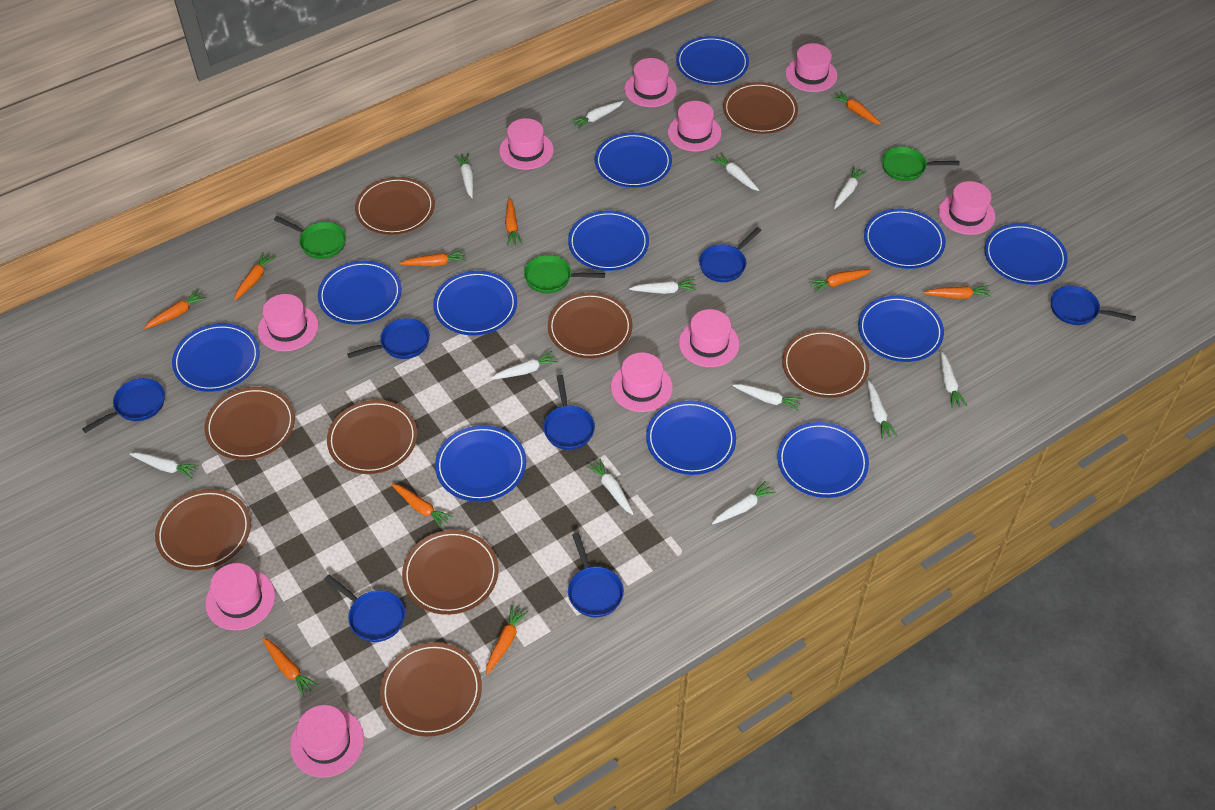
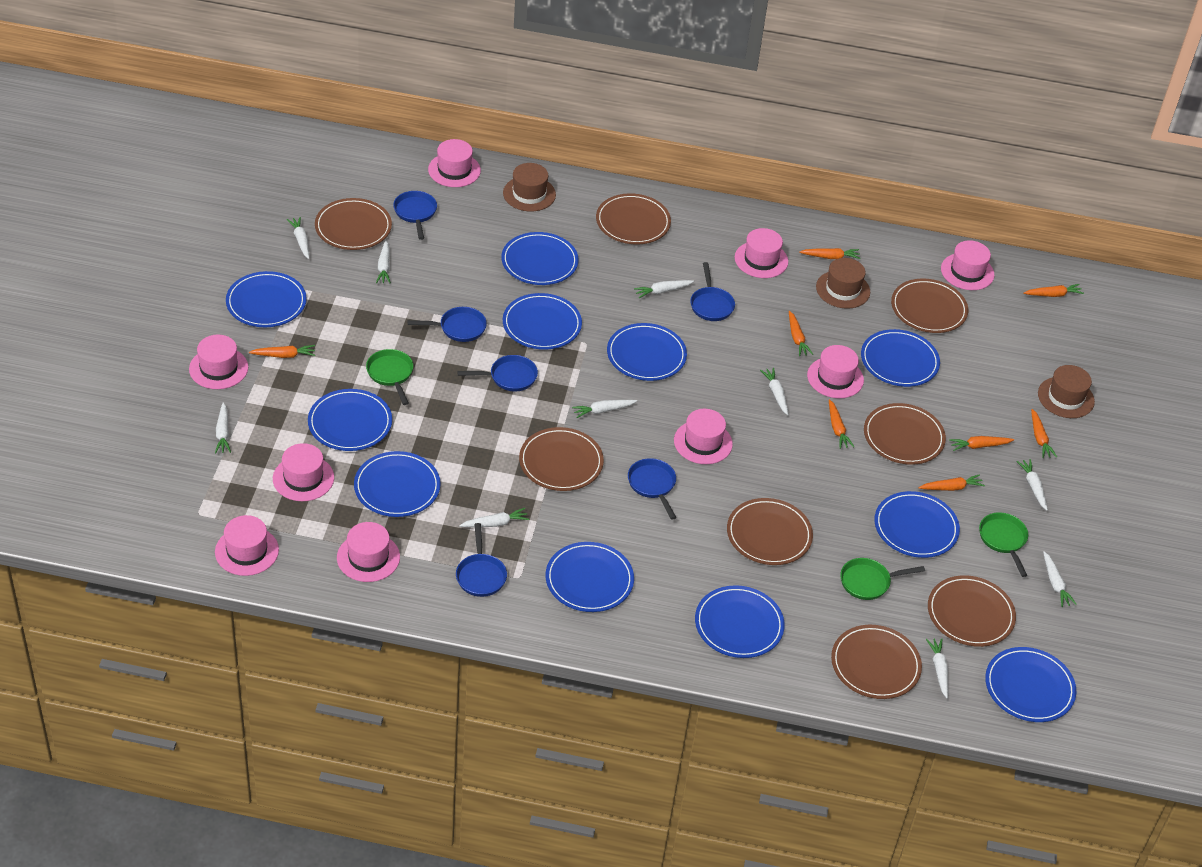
blue pan: 7 -> 6
blue plate: 12 -> 11
brown hat: 0 -> 3
brown plate: 9 -> 8
orange carrot: 10 -> 8
pink hat: 10 -> 9
white carrot: 12 -> 10

